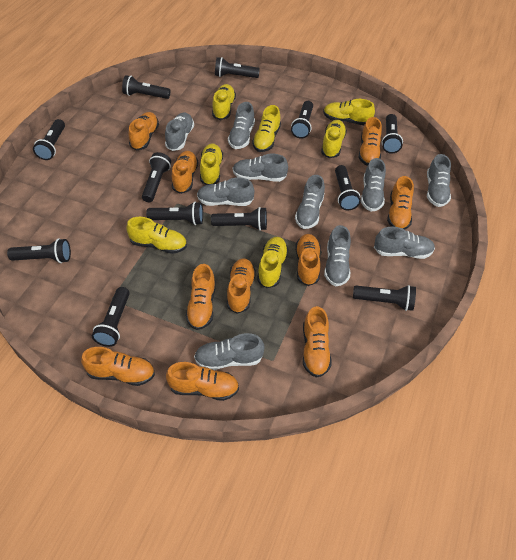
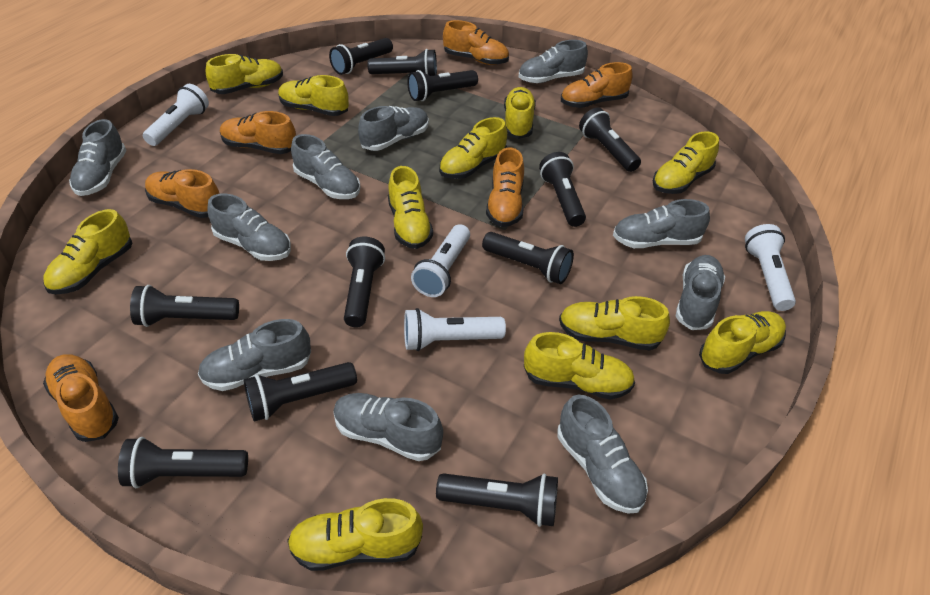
black flashlight: 12 -> 11
orange shoe: 10 -> 6
white flashlight: 0 -> 4
yellow shoe: 7 -> 11

